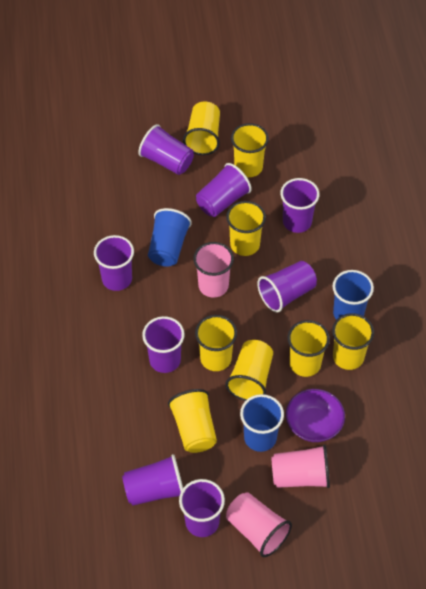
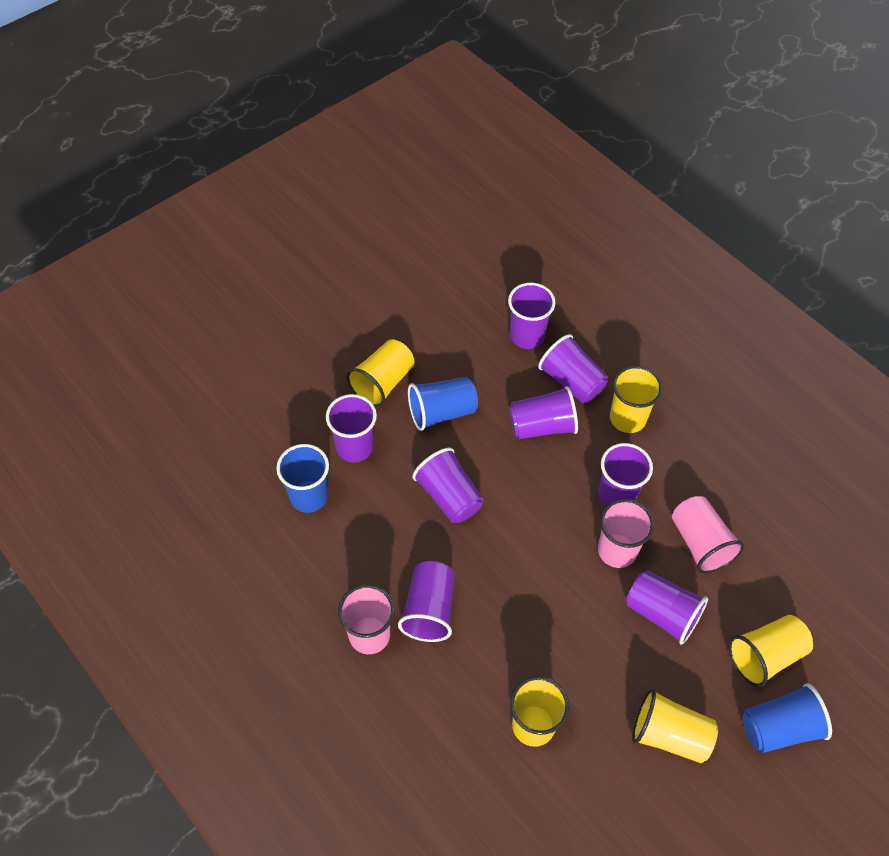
purple bowl: 1 -> 0
yellow cup: 8 -> 5

